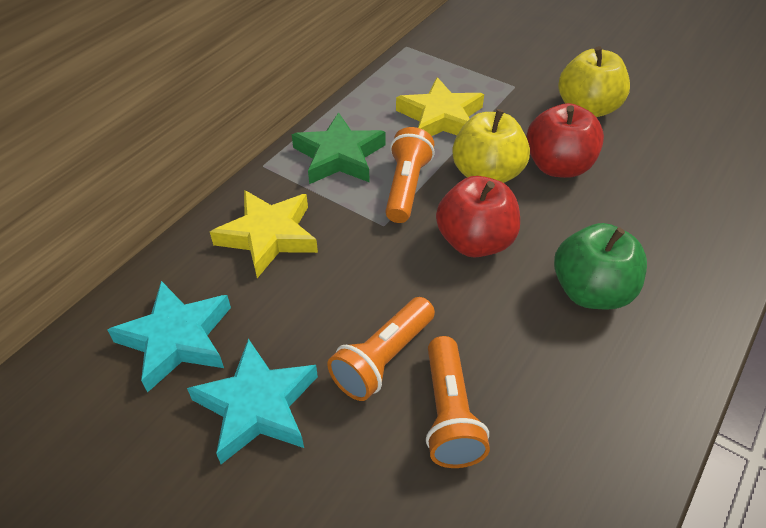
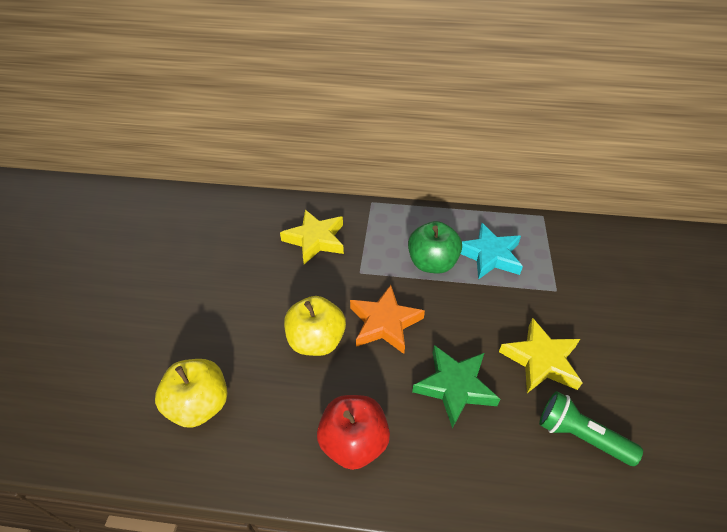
green flashlight: 0 -> 1
orange flashlight: 3 -> 0
orange star: 0 -> 1
red apple: 2 -> 1
turquoise star: 2 -> 1

